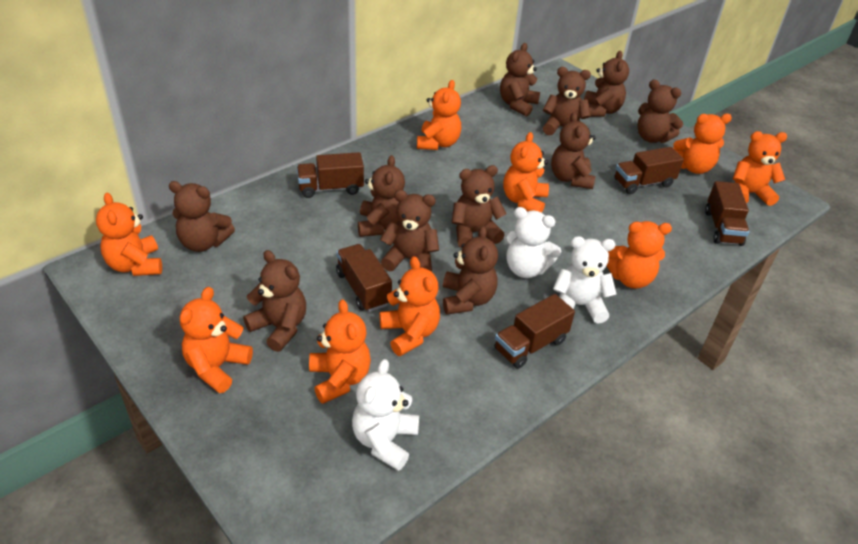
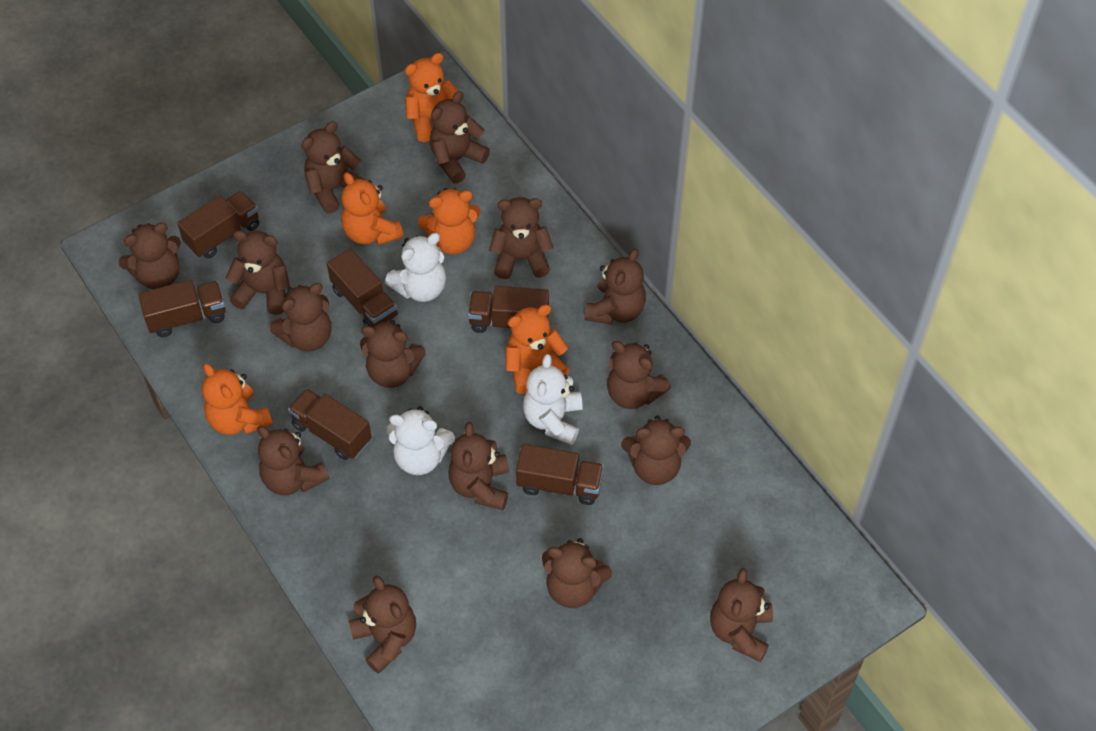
brown teddy bear: 11 -> 15
brown truck: 5 -> 6
orange teddy bear: 9 -> 5

